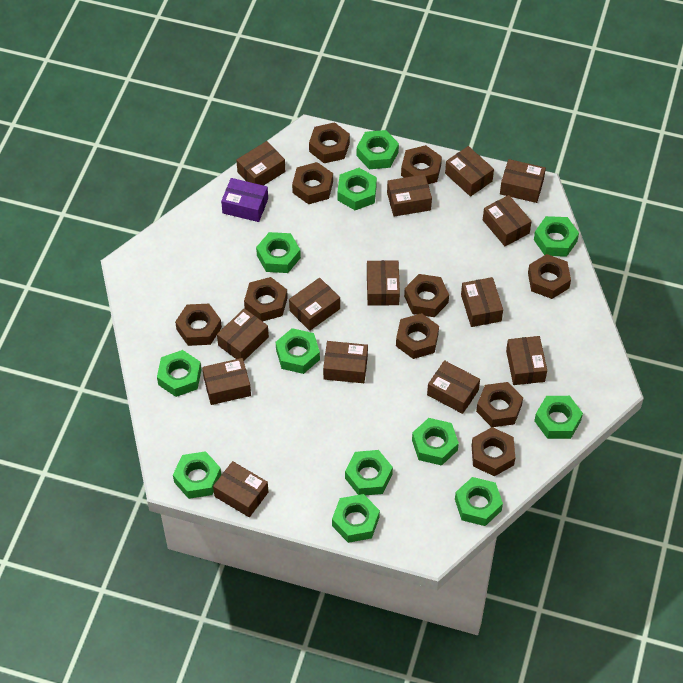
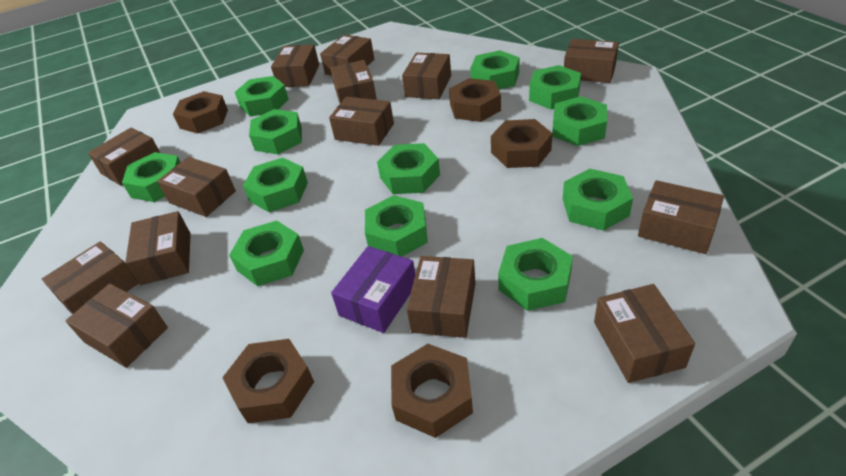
brown nut: 10 -> 5

